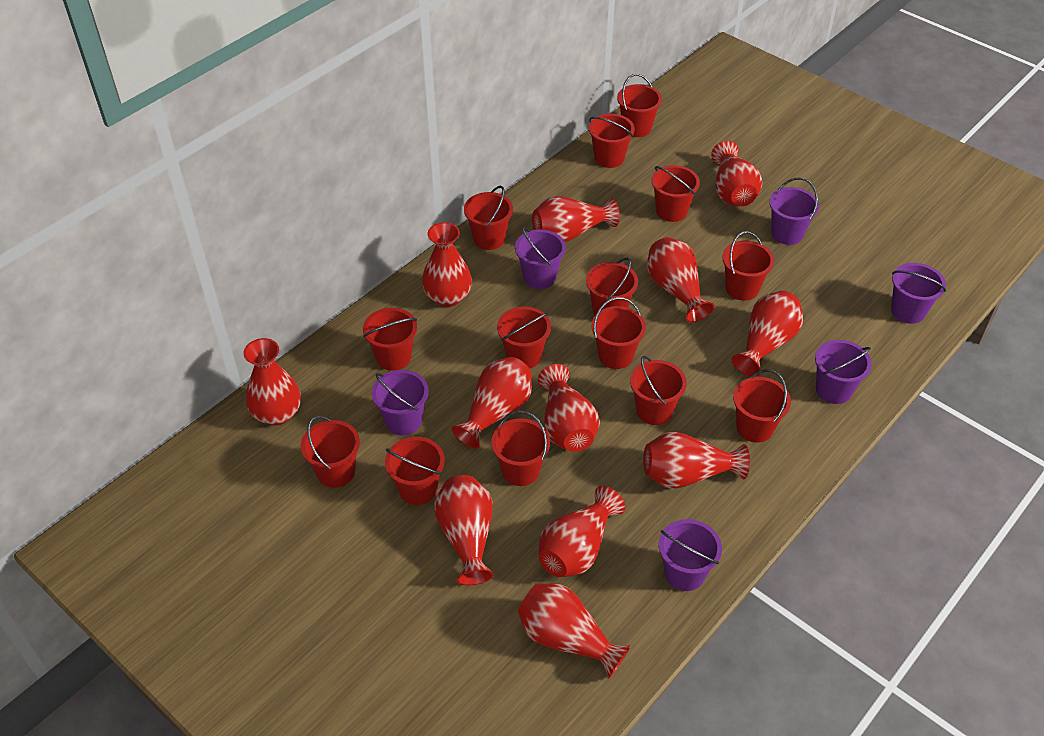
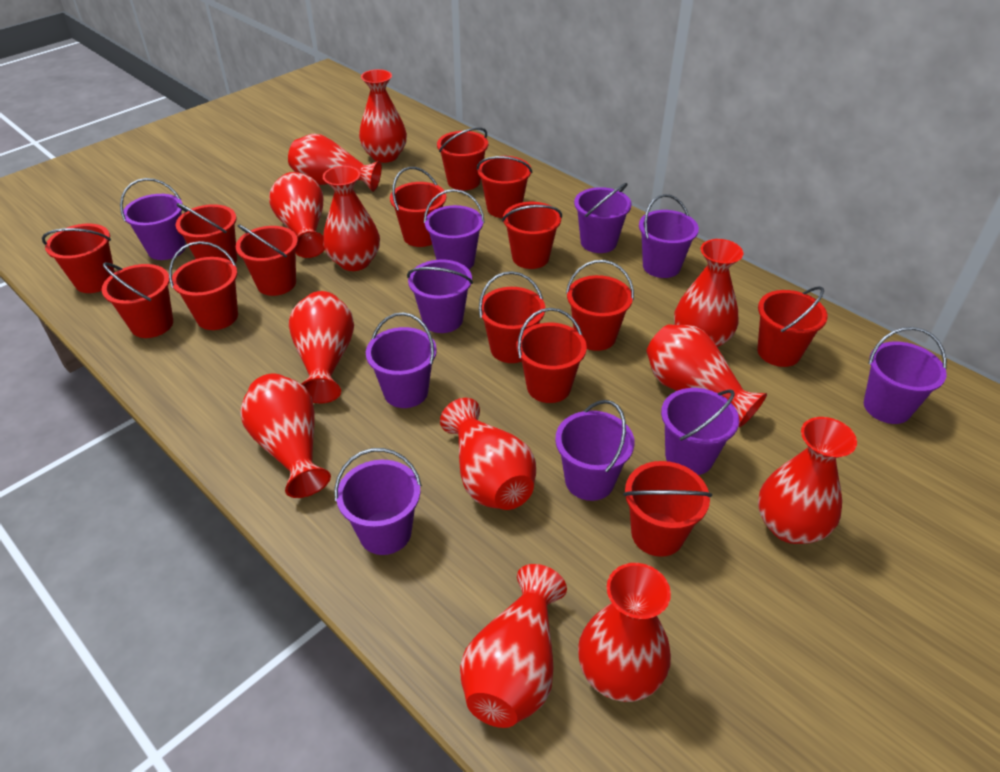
purple bucket: 6 -> 10

